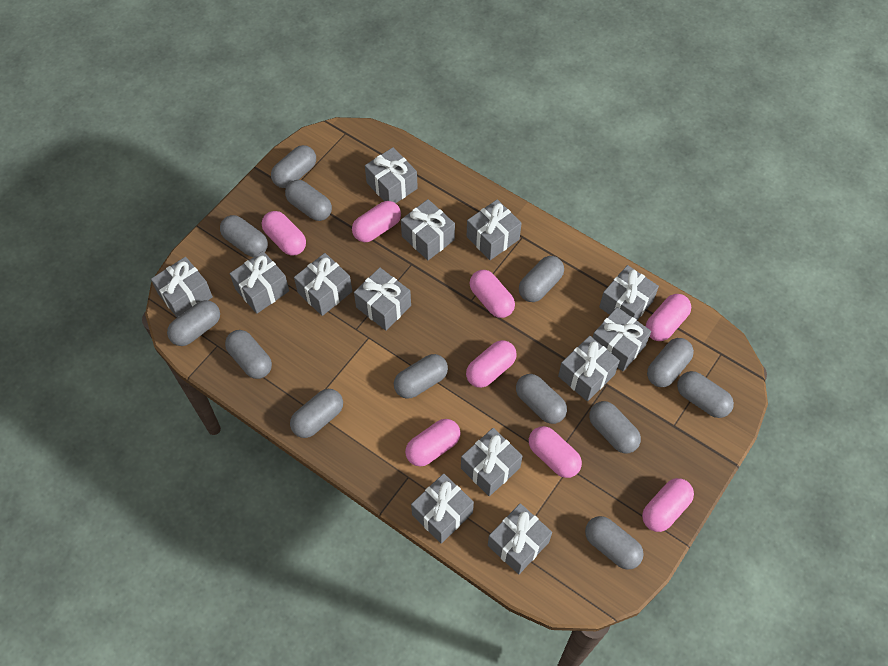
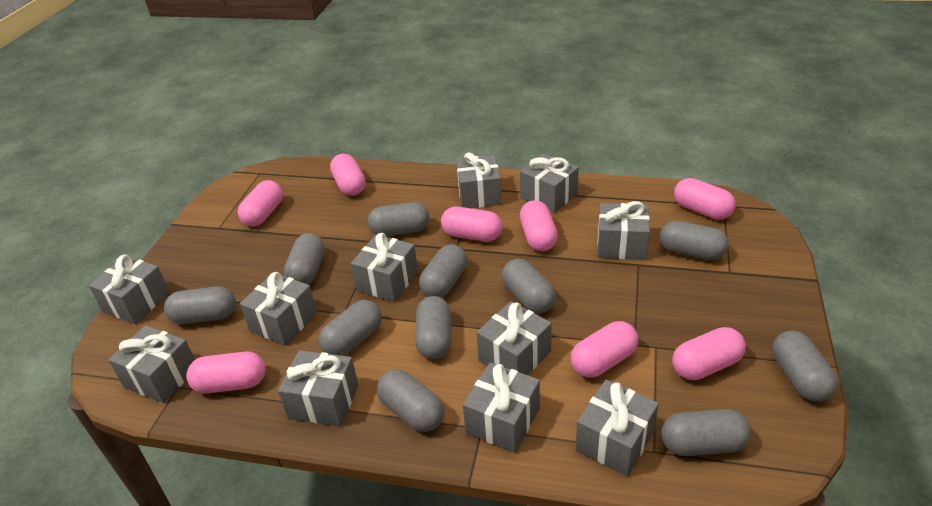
grey capsule: 13 -> 11
grey gift: 13 -> 11

